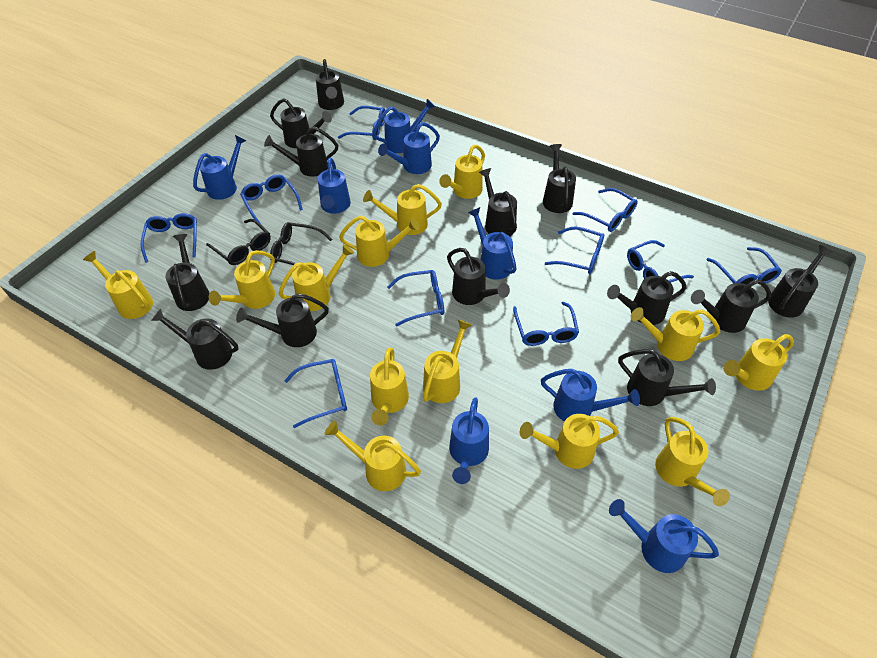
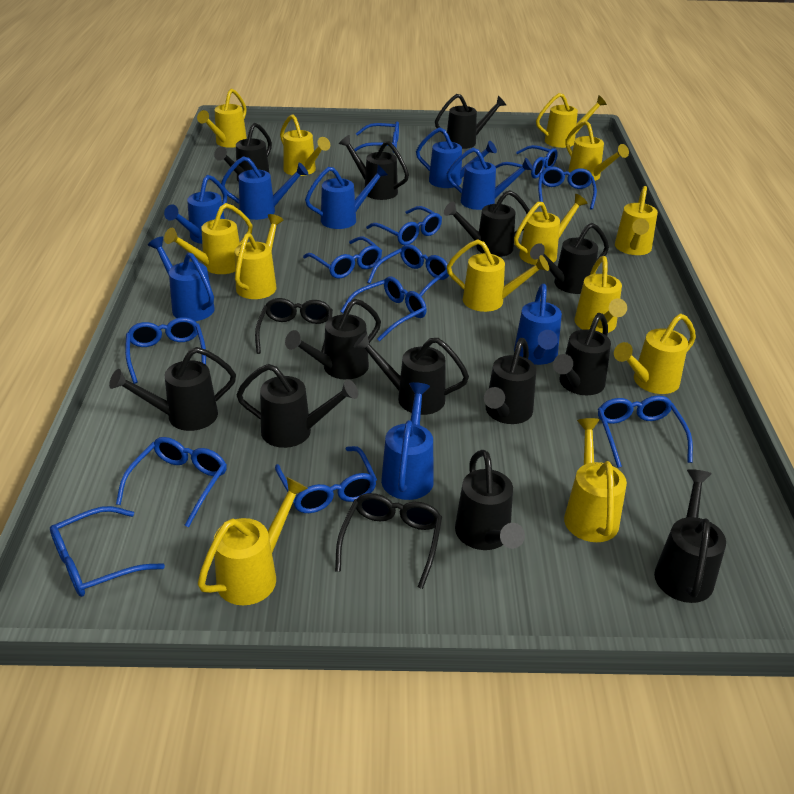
blue glasses: 10 -> 12

